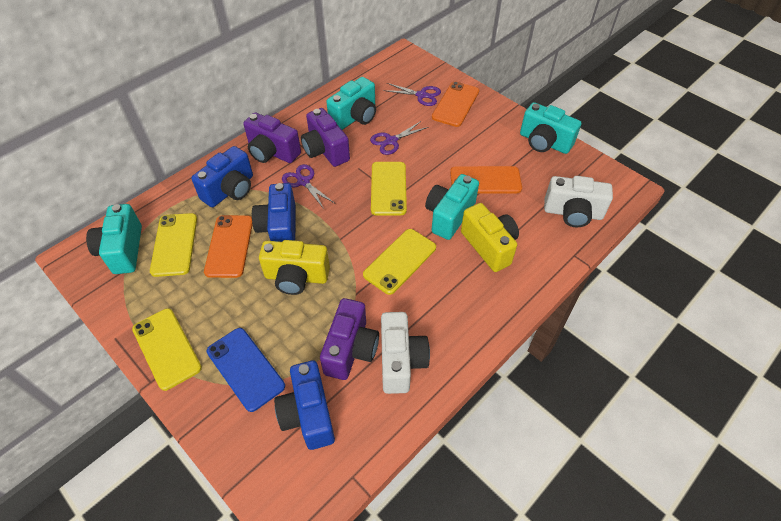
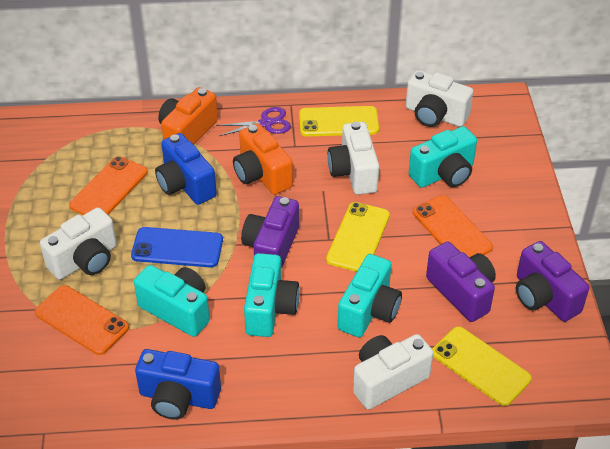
blue camera: 3 -> 2
orange camera: 0 -> 2
purple scissors: 3 -> 1
white camera: 2 -> 4
yellow camera: 2 -> 0
yellow phone: 4 -> 3

